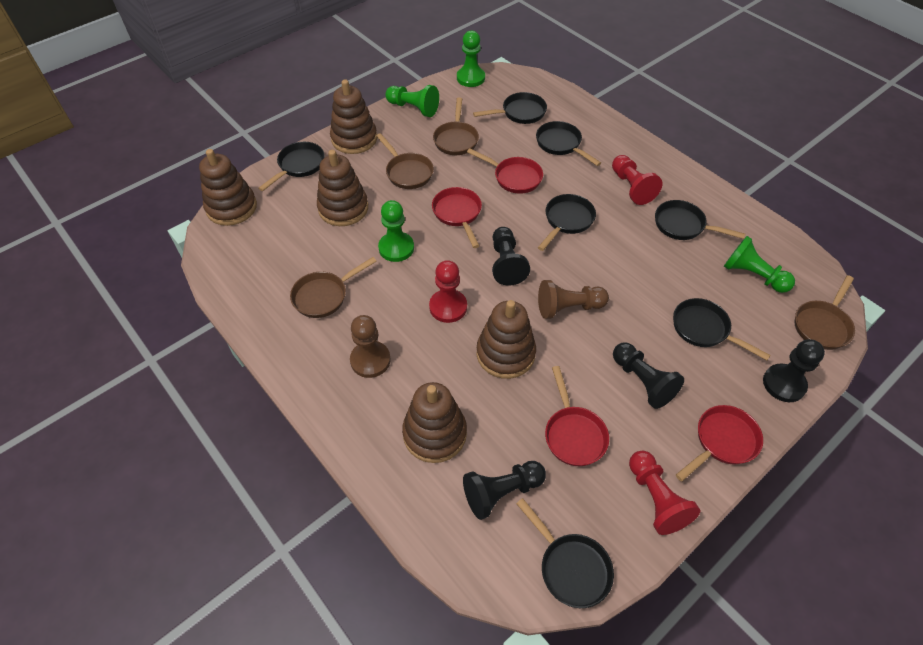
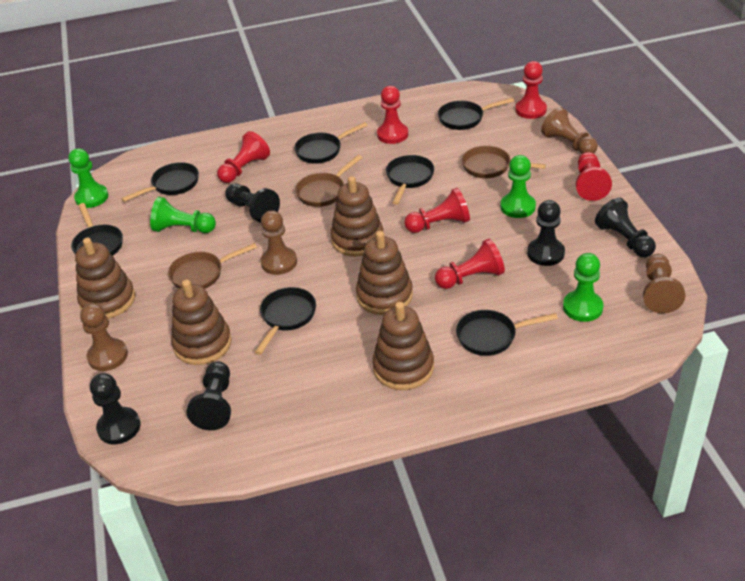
black pawn: 4 -> 5
brown pan: 4 -> 3
brown pawn: 2 -> 4
red pan: 4 -> 0
red pawn: 3 -> 6

